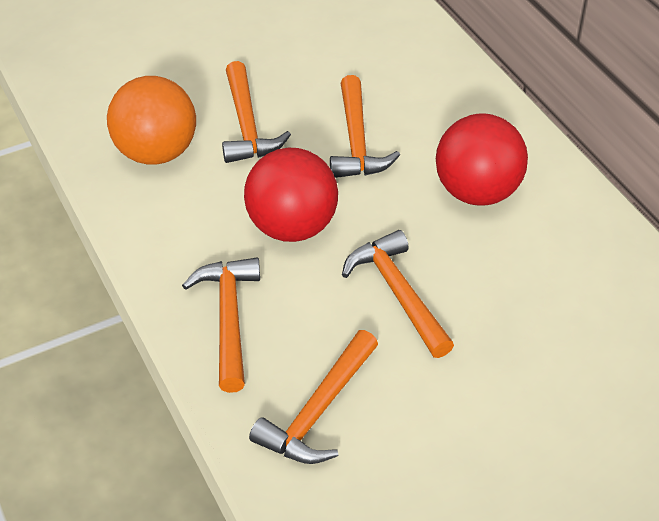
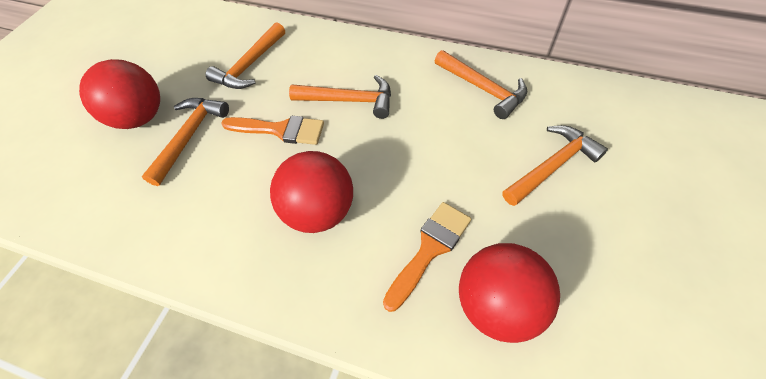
orange ball: 1 -> 0
orange brush: 0 -> 2
red ball: 2 -> 3

